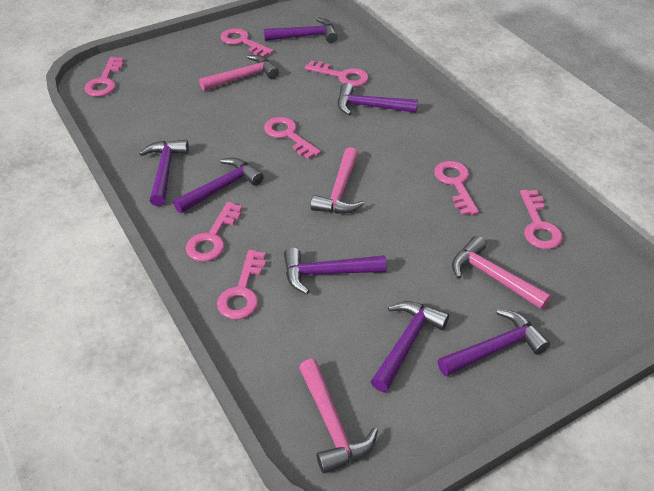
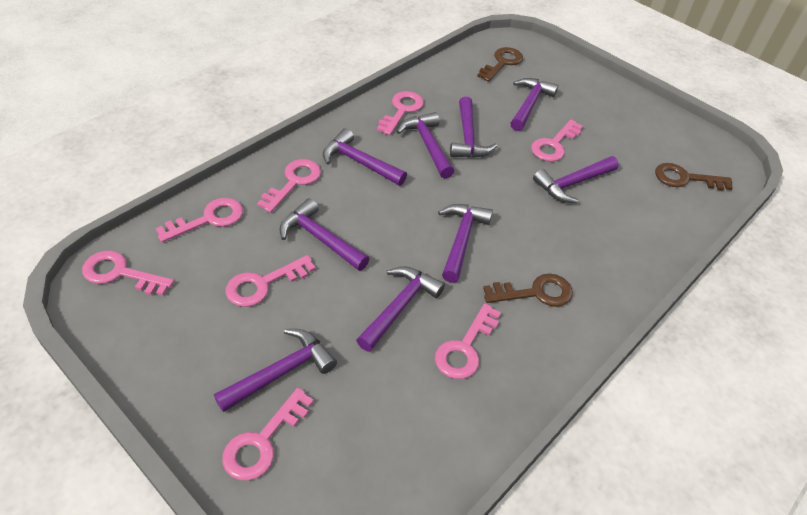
brown key: 0 -> 3
pink hammer: 4 -> 0
purple hammer: 7 -> 9

